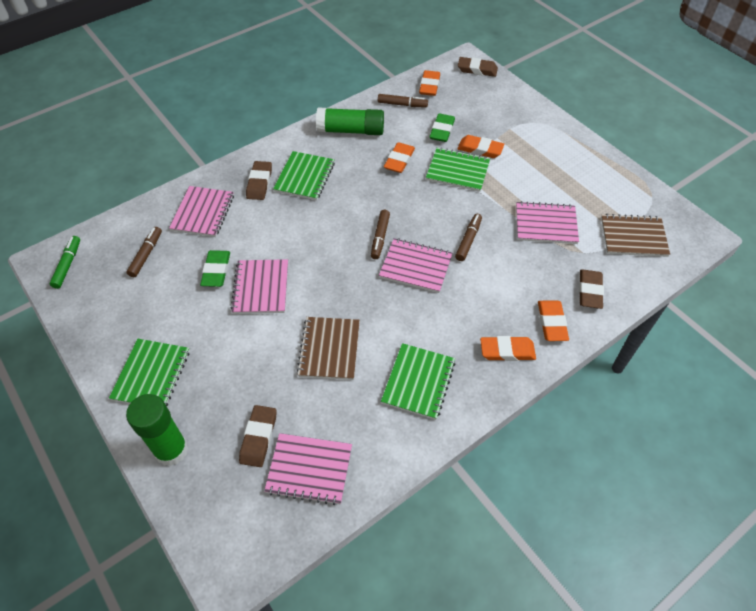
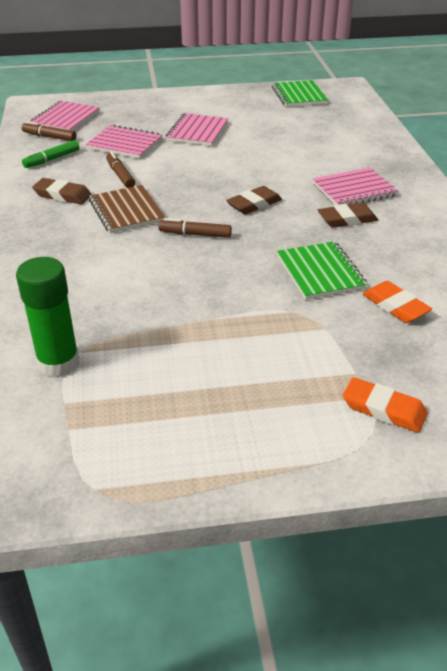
brown eraser: 4 -> 3
brown marker: 4 -> 3
brown notebook: 2 -> 1
green eraser: 2 -> 0
green glue stick: 2 -> 1
green notebook: 4 -> 2
orange eraser: 5 -> 2
pink notebook: 5 -> 4

